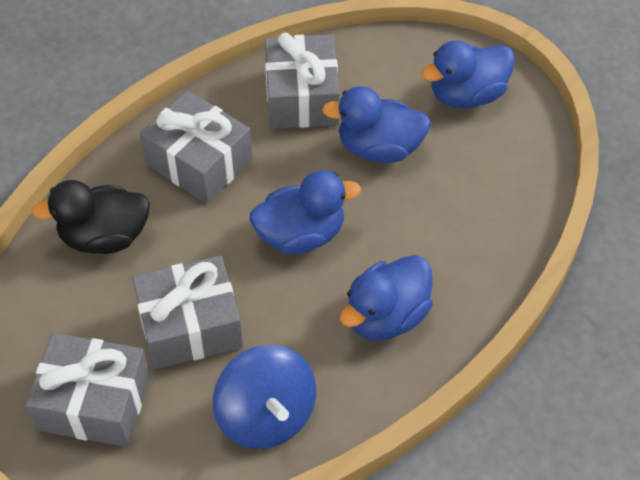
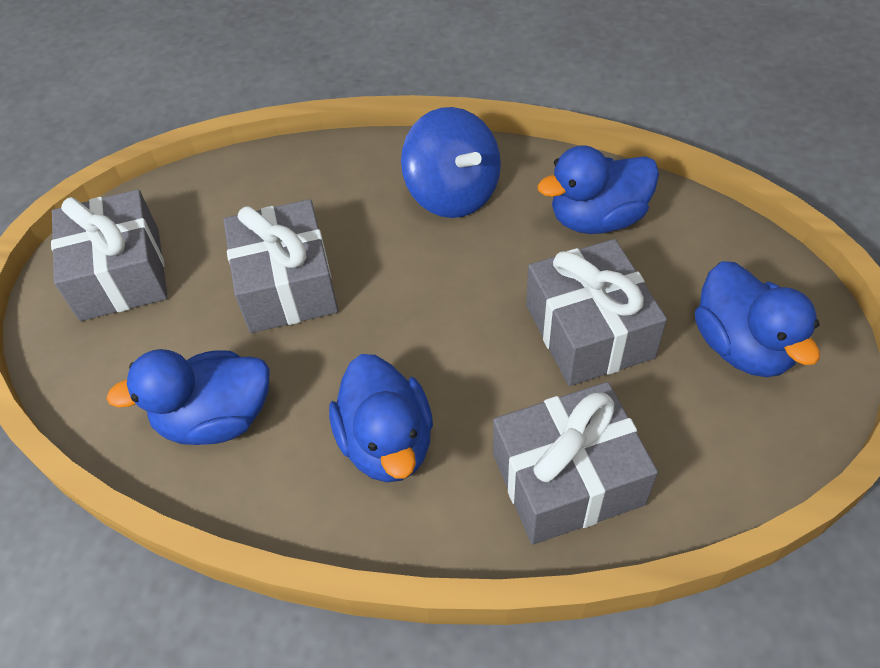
black duck: 1 -> 0

